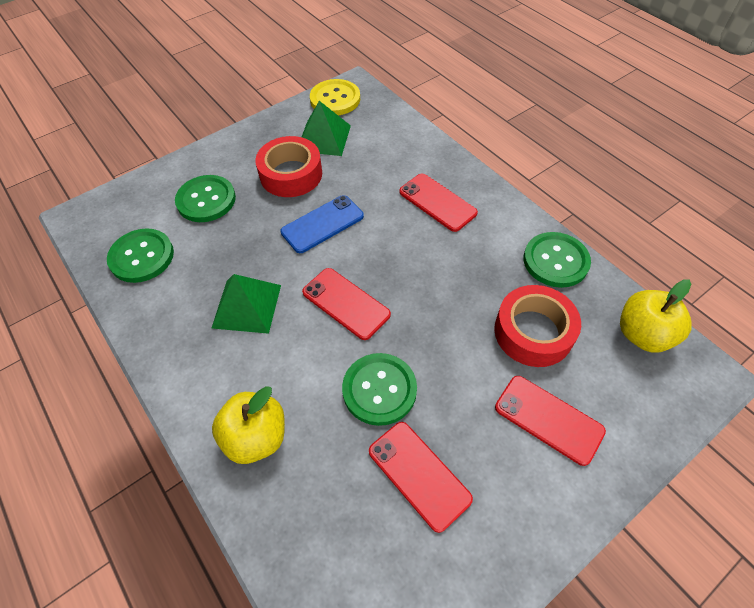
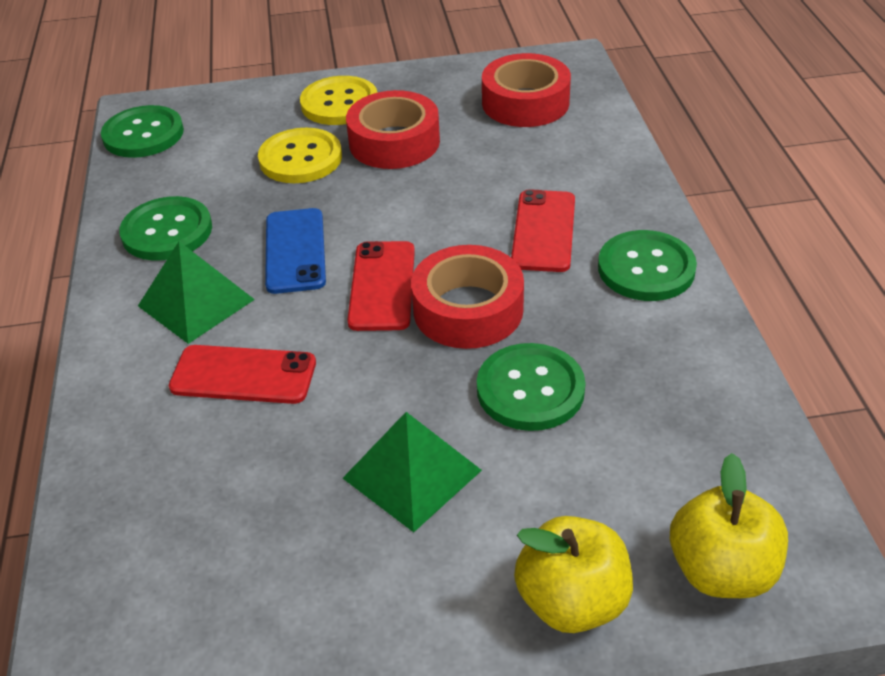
red phone: 4 -> 3
red tape: 2 -> 3
yellow button: 1 -> 2

